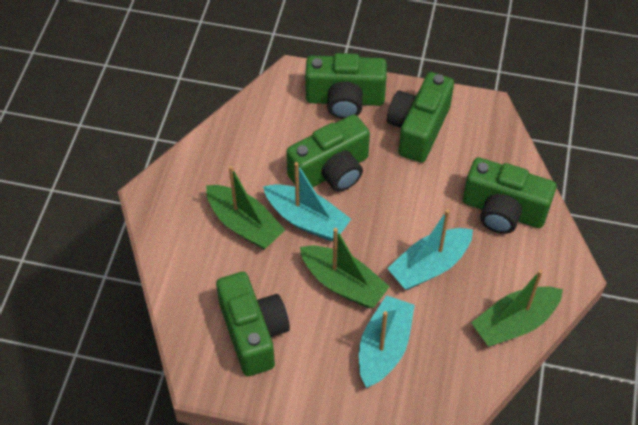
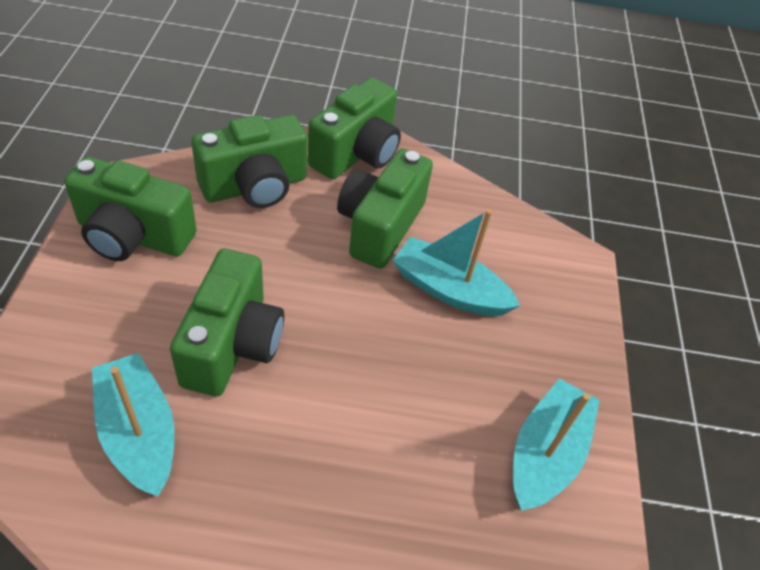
green boat: 3 -> 0

